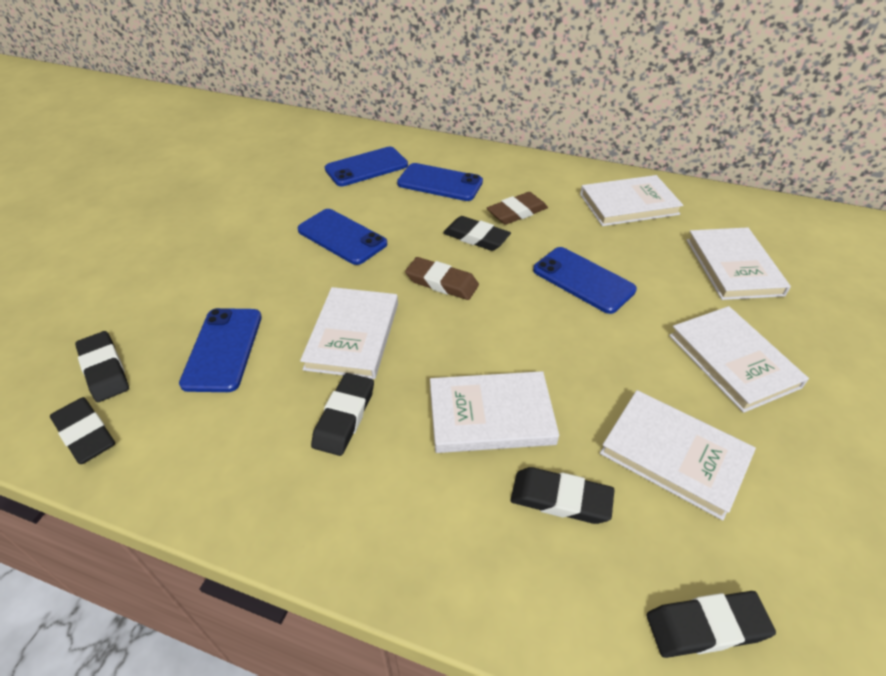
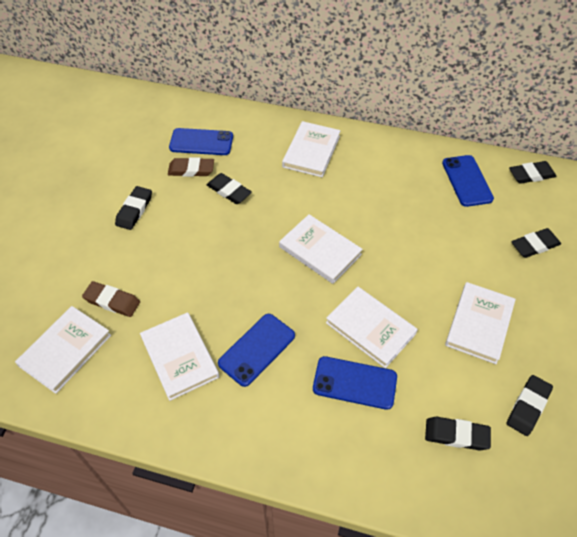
blue phone: 5 -> 4

